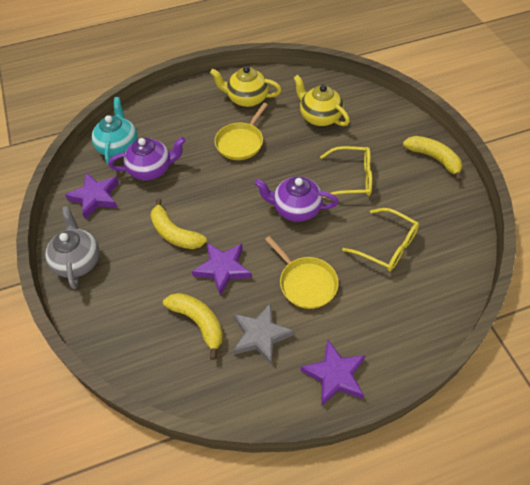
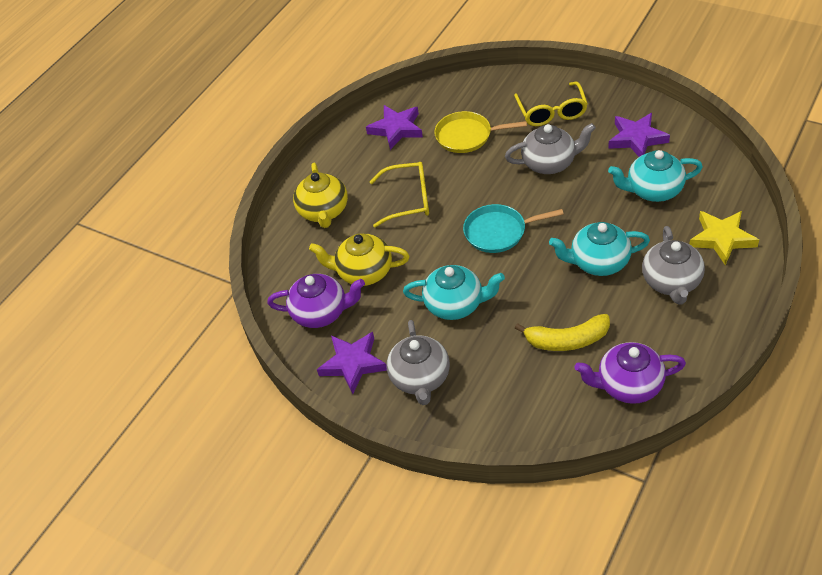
grey star: 1 -> 0
grey teapot: 1 -> 3
turquoise pan: 0 -> 1
turquoise teapot: 1 -> 3
yellow banana: 3 -> 1
yellow pan: 2 -> 1
yellow star: 0 -> 1

